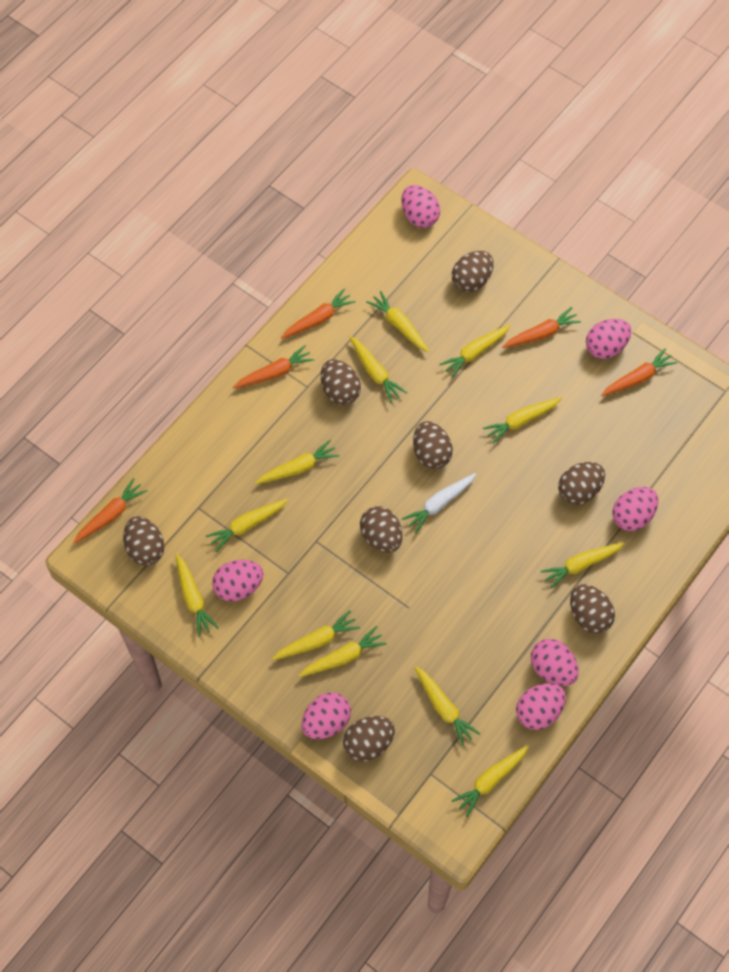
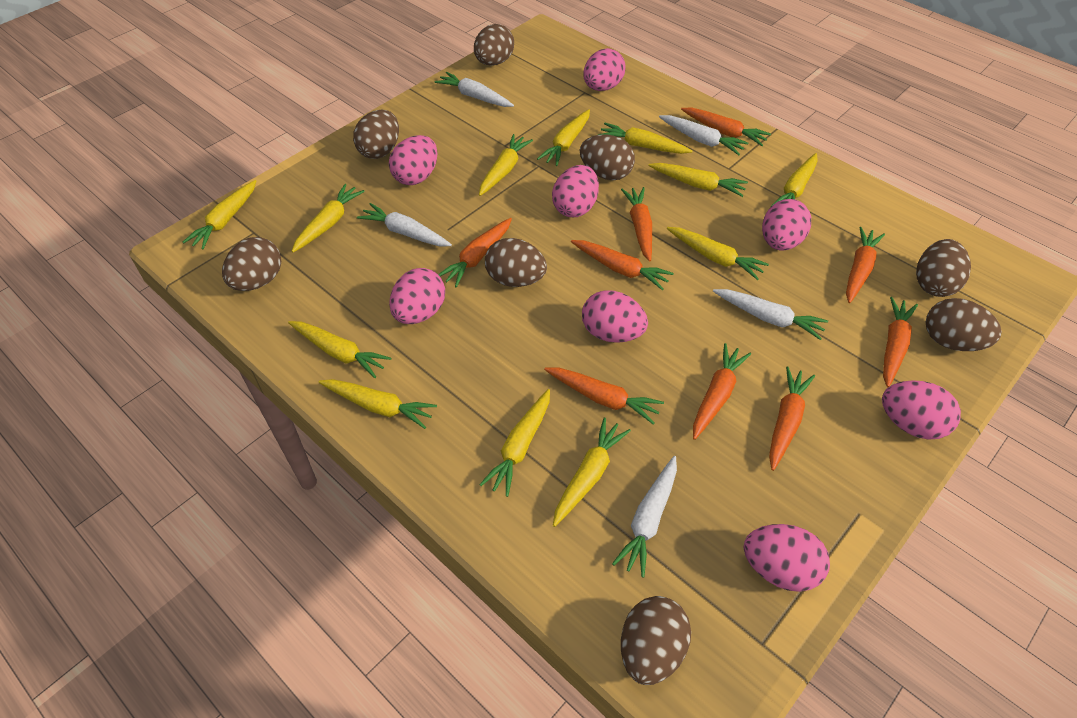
orange carrot: 5 -> 9
pink egg: 7 -> 8
white carrot: 1 -> 5

